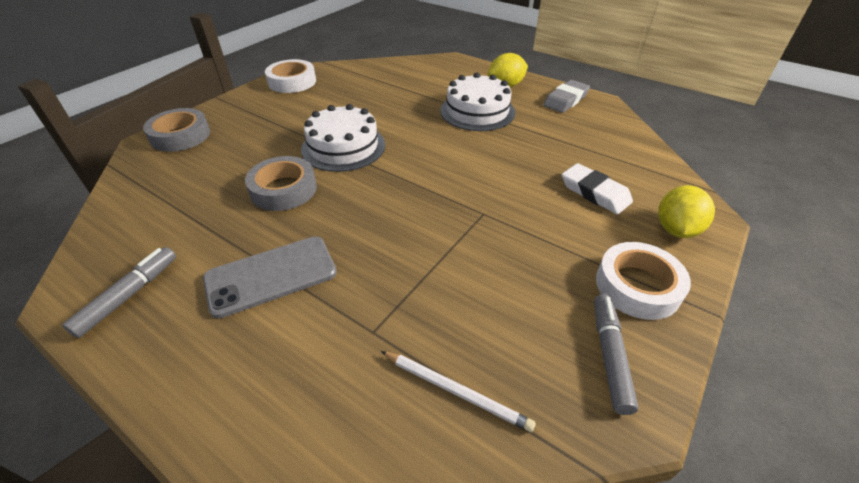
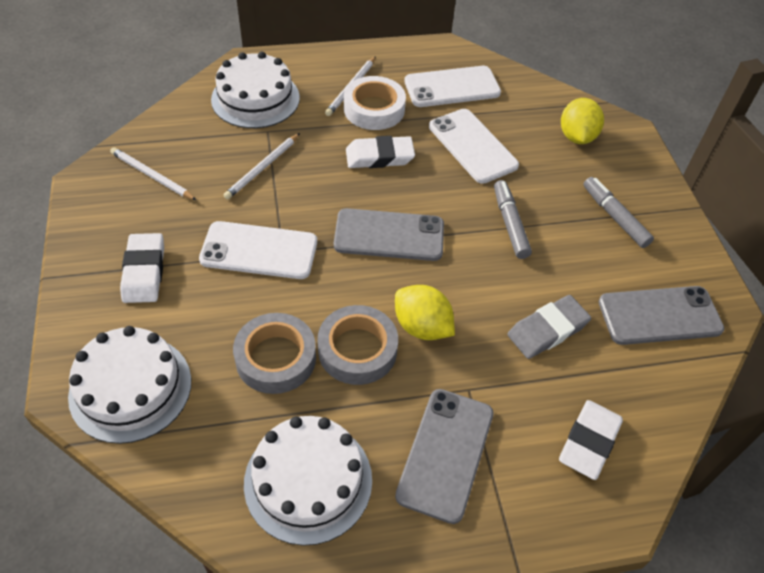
grey phone: 1 -> 3
white cake: 2 -> 3
white eraser: 1 -> 3
white pencil: 1 -> 3
white phone: 0 -> 3
white tape: 2 -> 1

